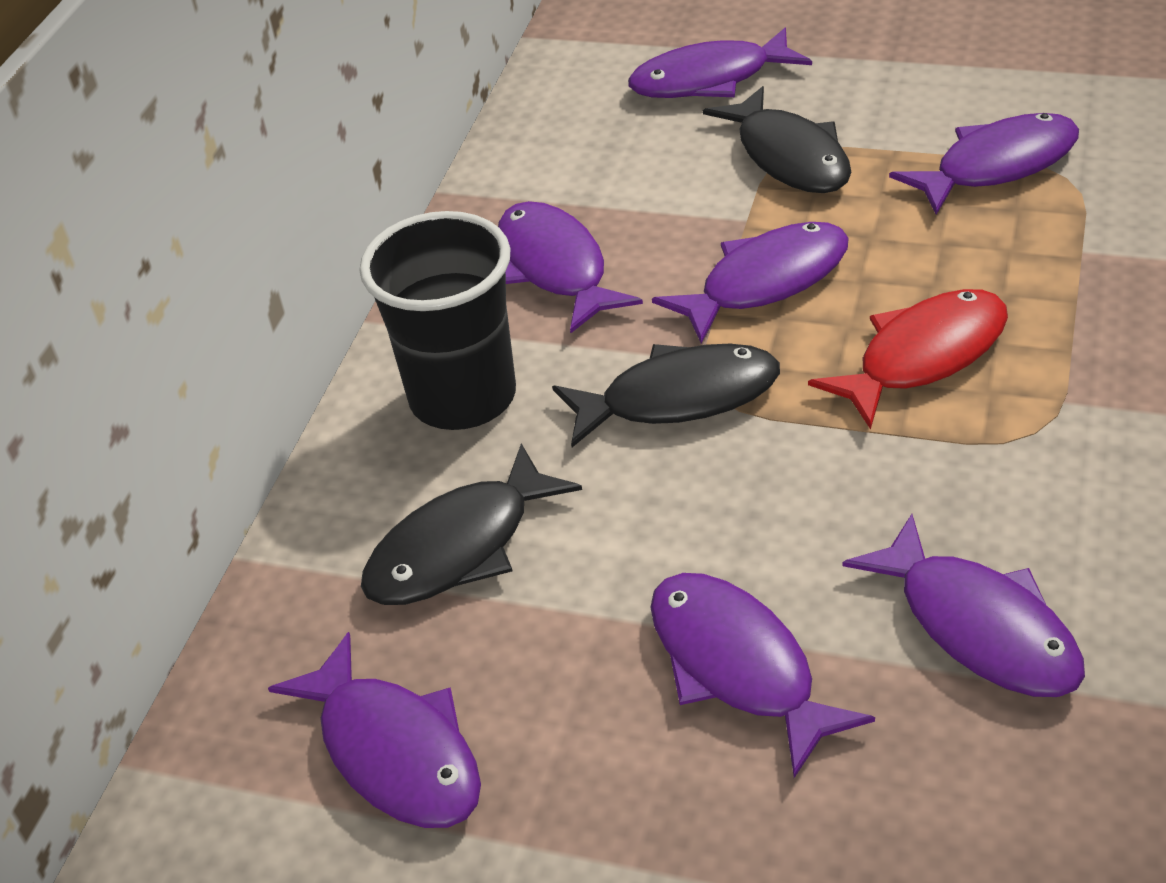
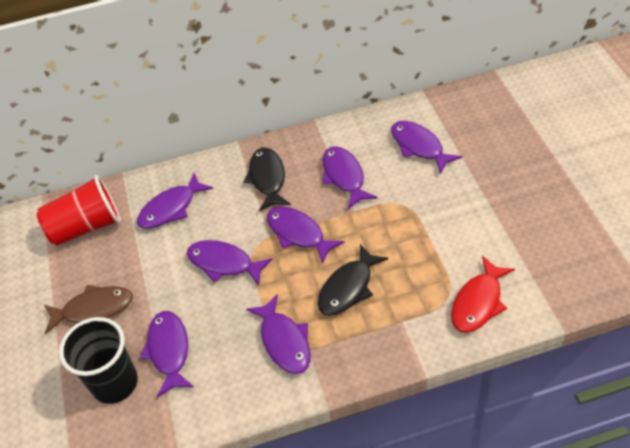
black fish: 3 -> 2
brown fish: 0 -> 1
red cup: 0 -> 1

